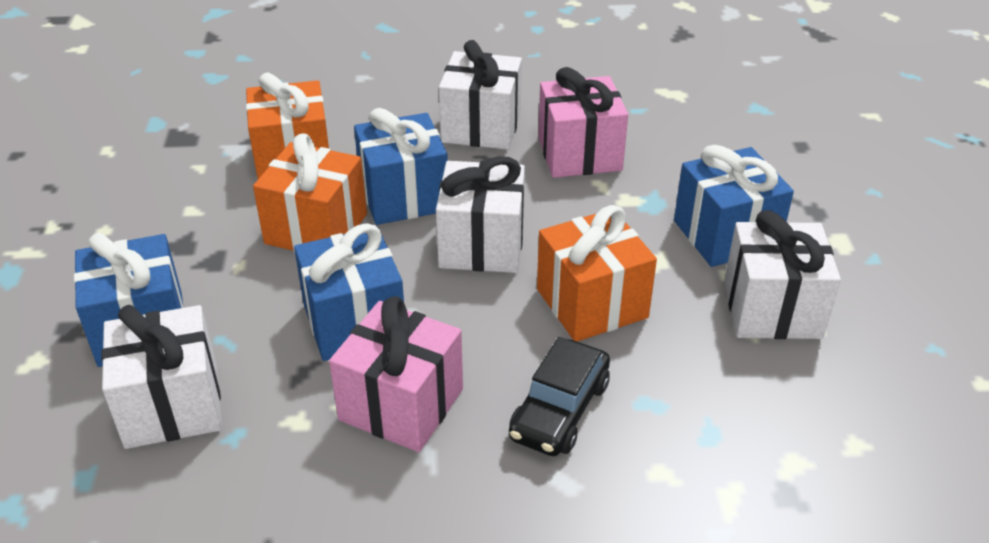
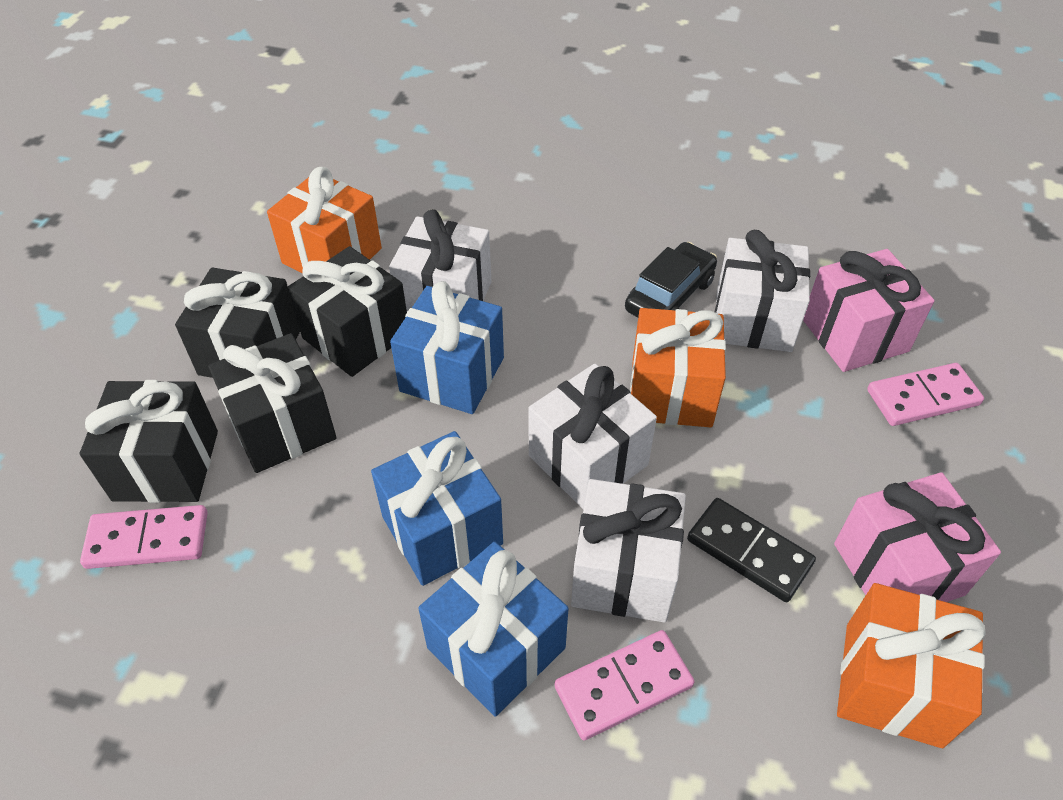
black domino: 0 -> 1
black gift: 0 -> 4
blue gift: 4 -> 3
pink domino: 0 -> 3

